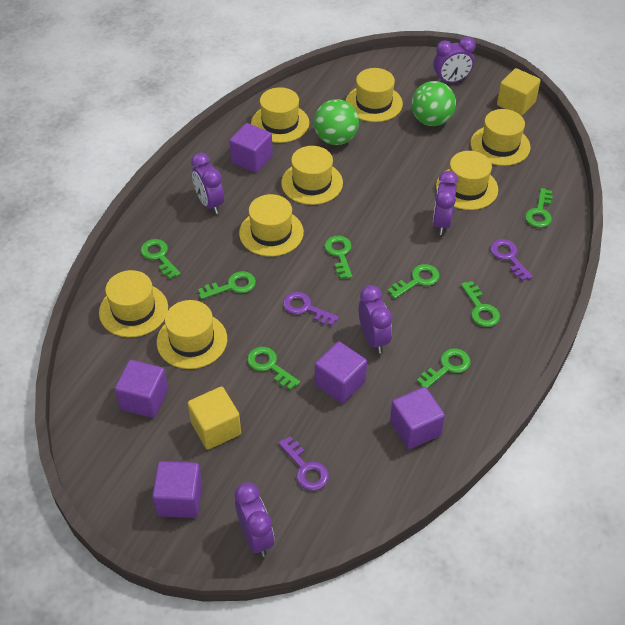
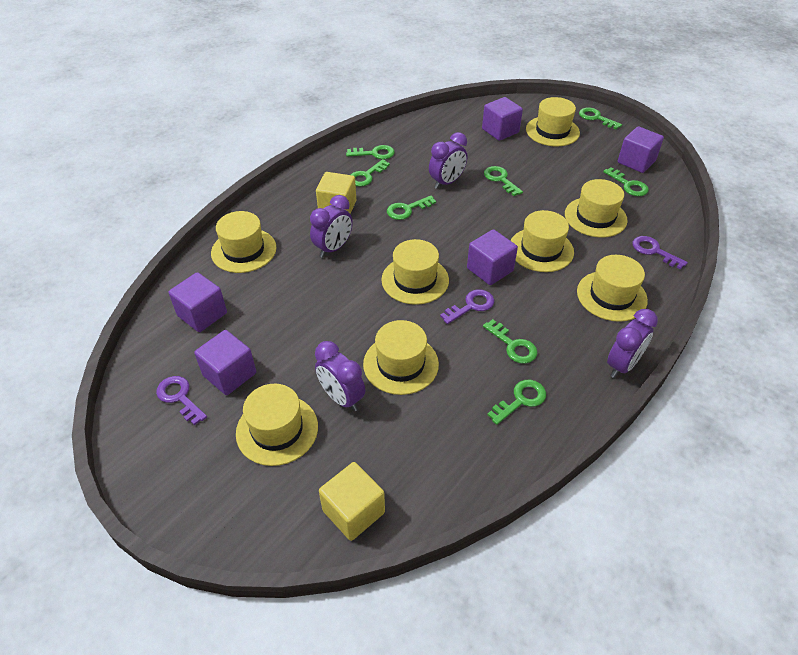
green ball: 2 -> 0
purple clock: 5 -> 4

